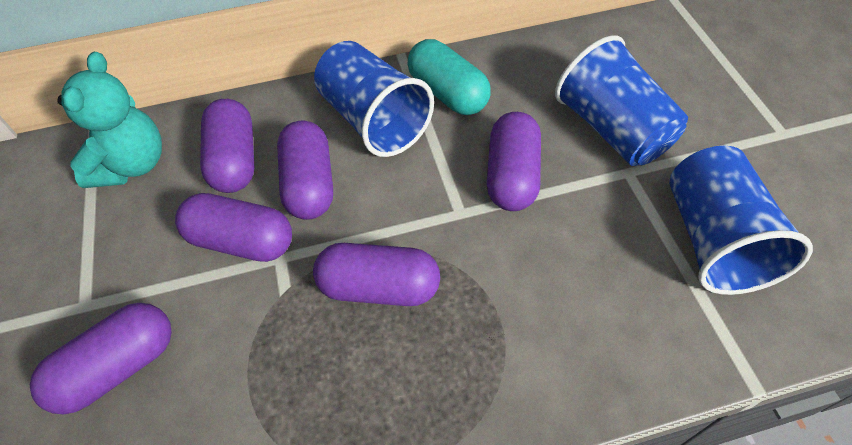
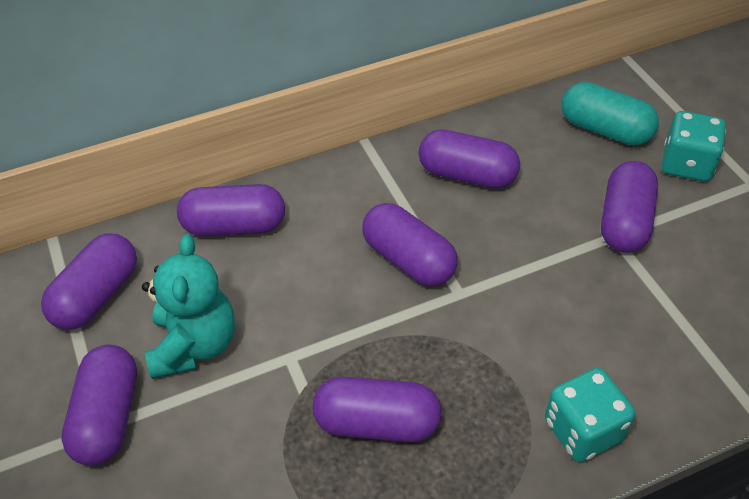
blue cup: 3 -> 0
purple capsule: 6 -> 7
turquoise dice: 0 -> 2

